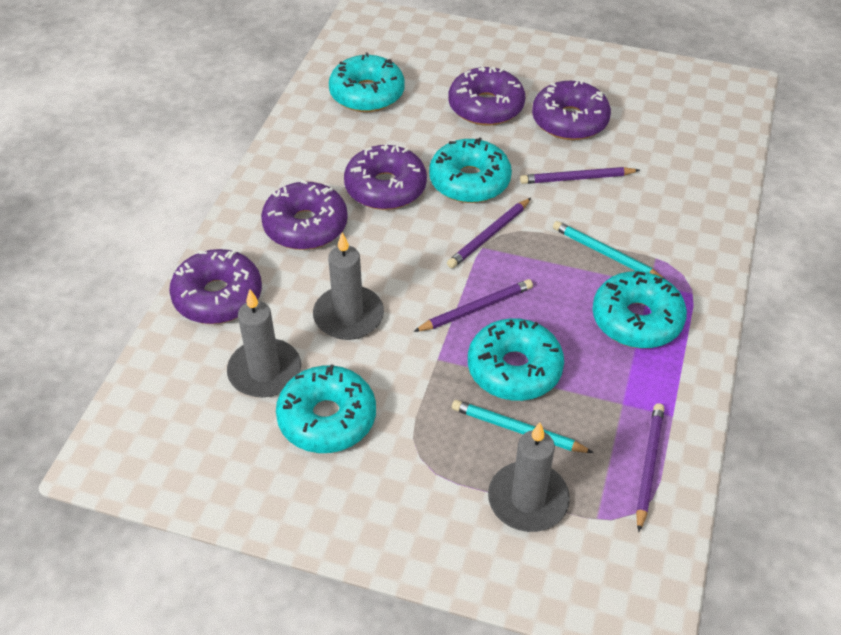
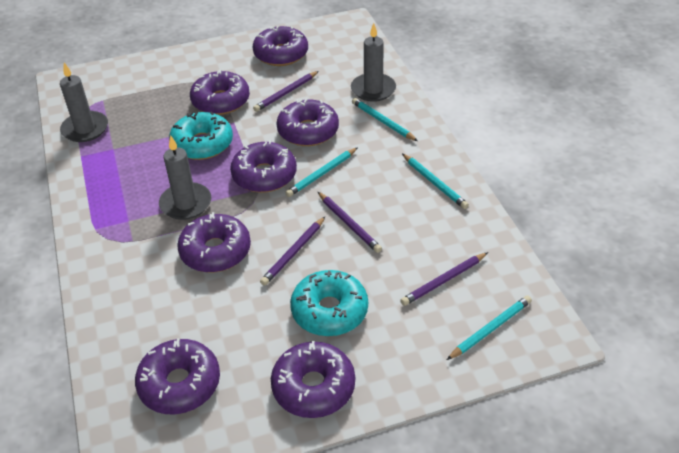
purple donut: 5 -> 7
turquoise donut: 5 -> 2
turquoise pencil: 2 -> 4

